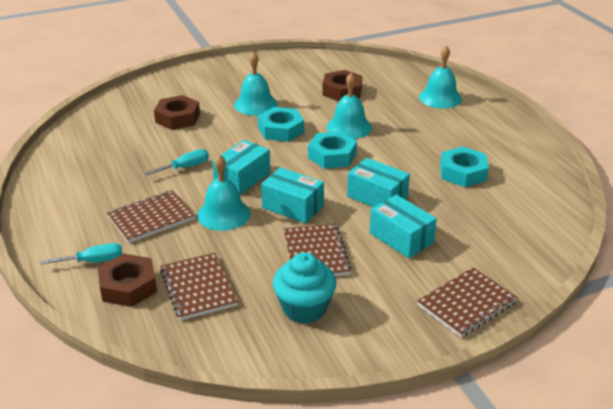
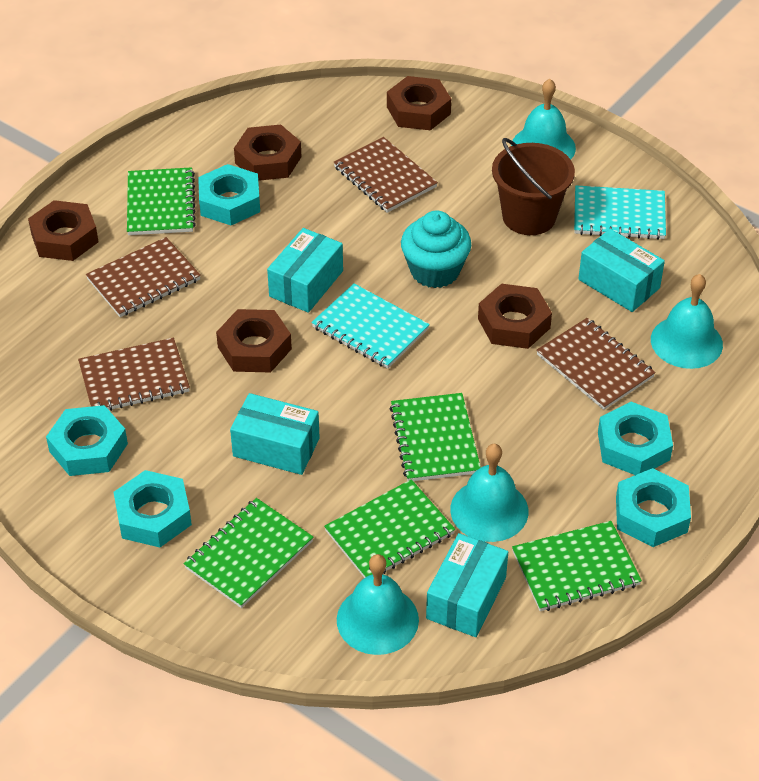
brown bucket: 0 -> 1
brown nut: 3 -> 5
green notebook: 0 -> 5
turquoise notebook: 0 -> 2
turquoise nut: 3 -> 5
turquoise screwdriver: 2 -> 0

